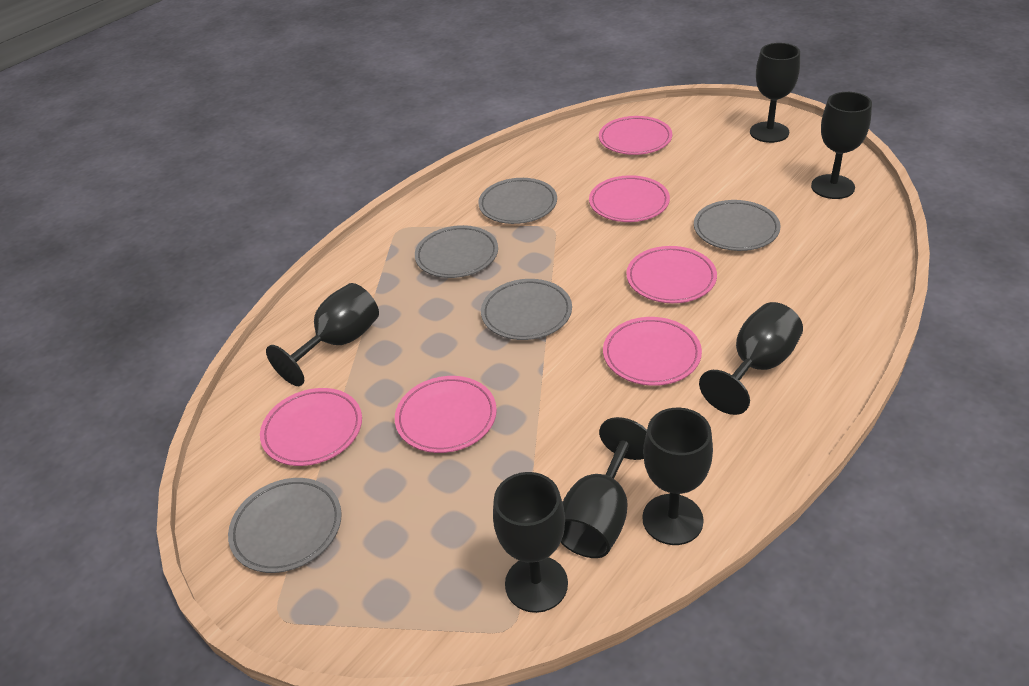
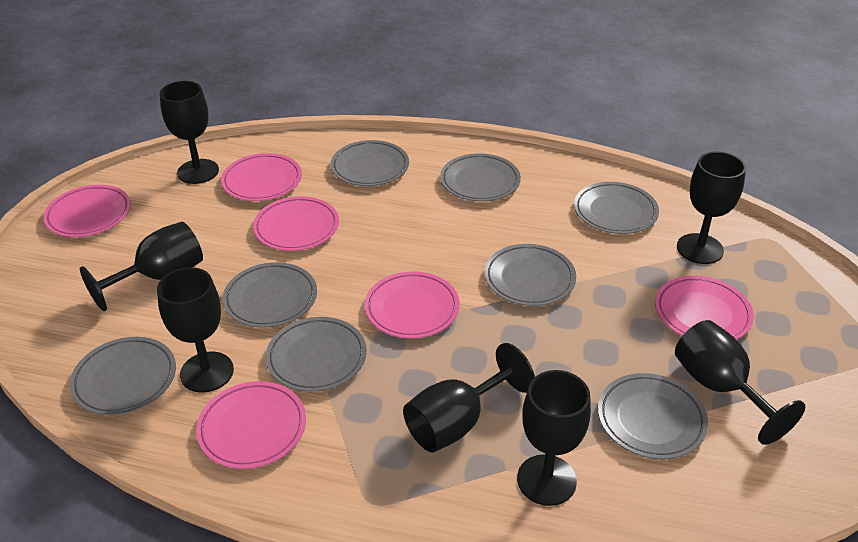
grey plate: 5 -> 8

